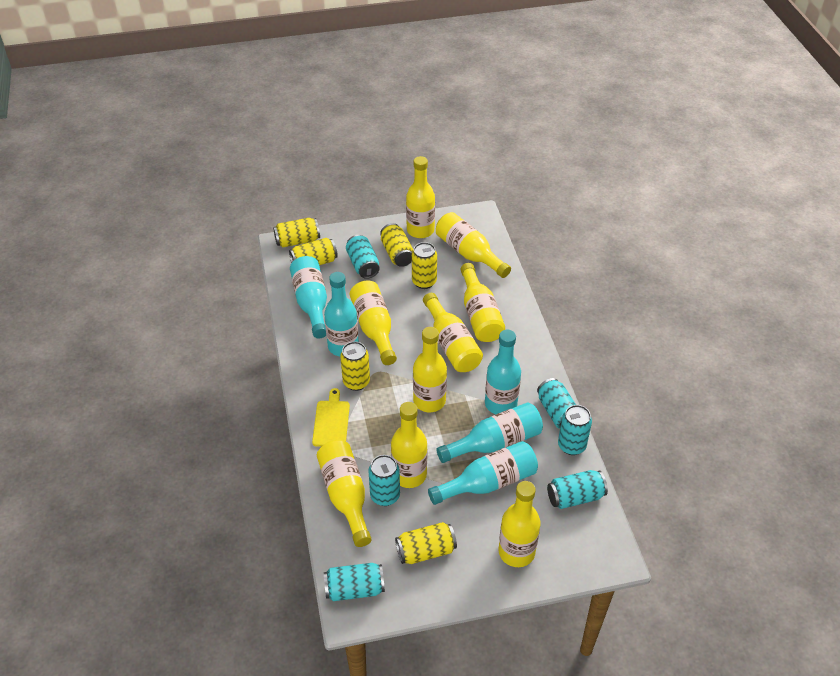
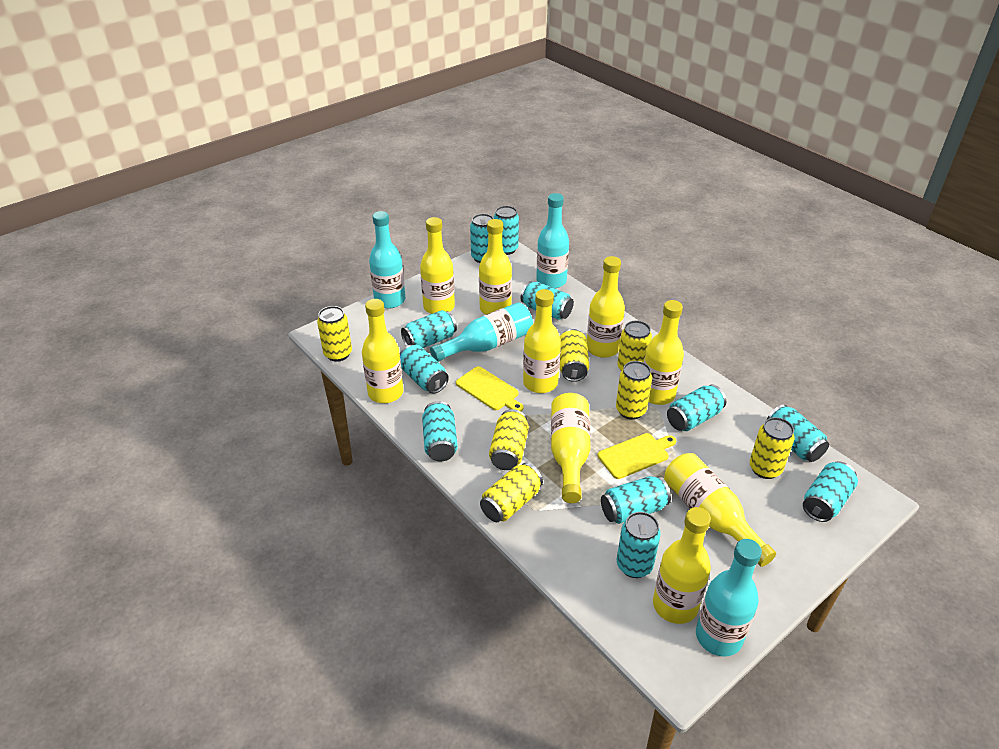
turquoise bottle: 5 -> 4
turquoise can: 6 -> 11
yellow can: 6 -> 7
yellow cutting board: 1 -> 2

